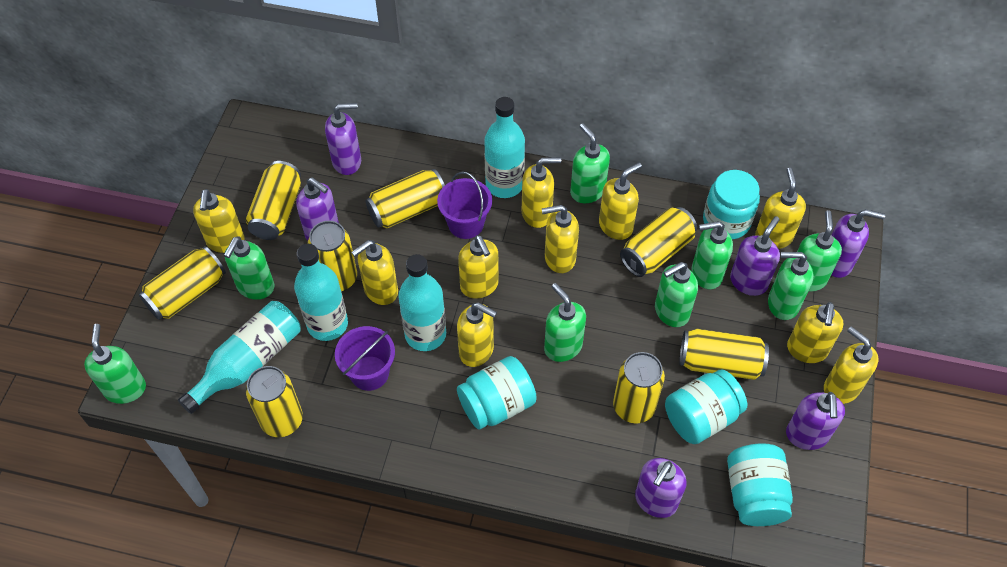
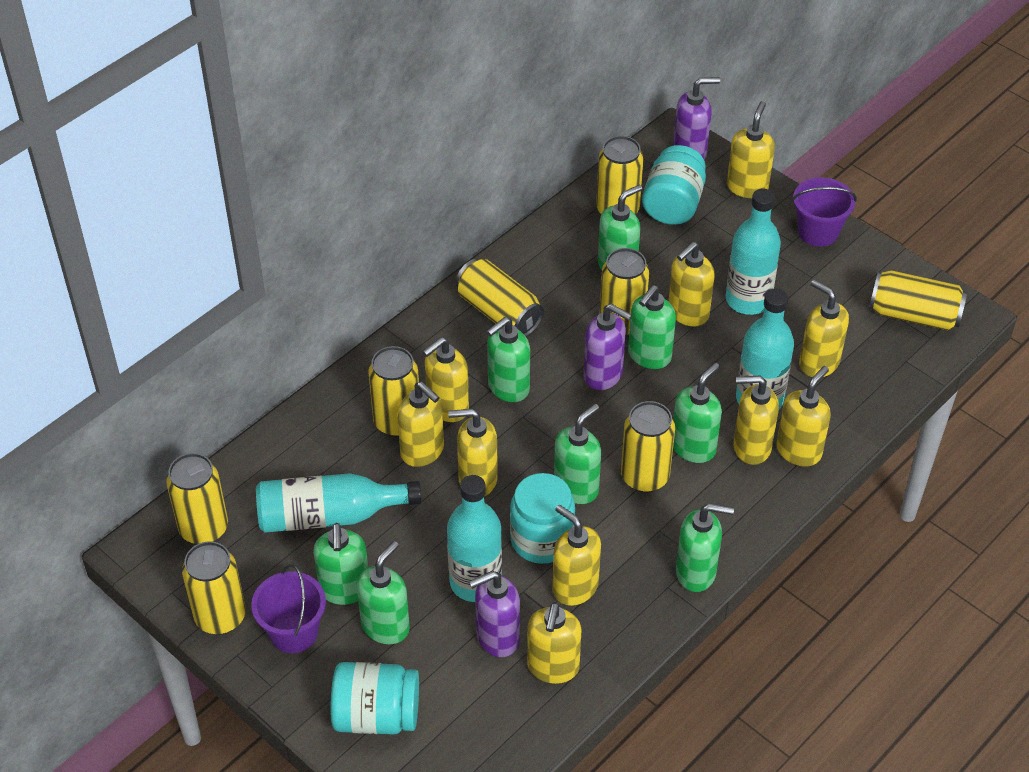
purple soap dispenser: 6 -> 3
turquoise jar: 4 -> 3

